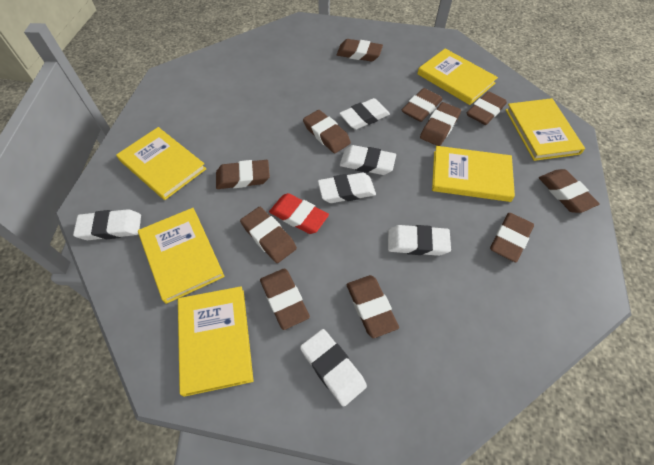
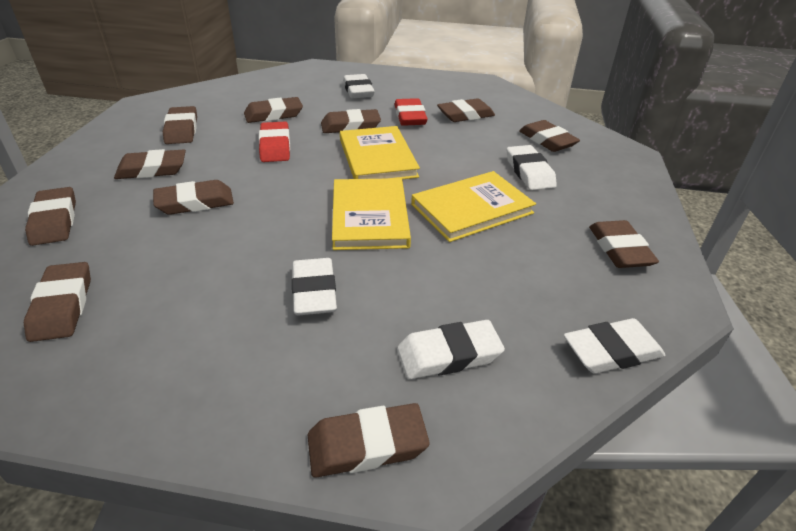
red eraser: 1 -> 2
white eraser: 6 -> 5
yellow book: 6 -> 3

